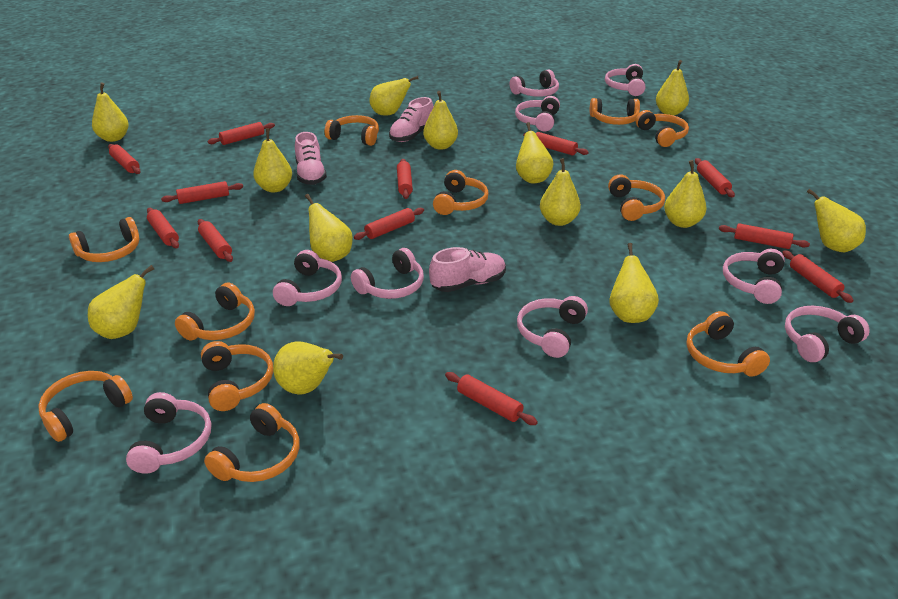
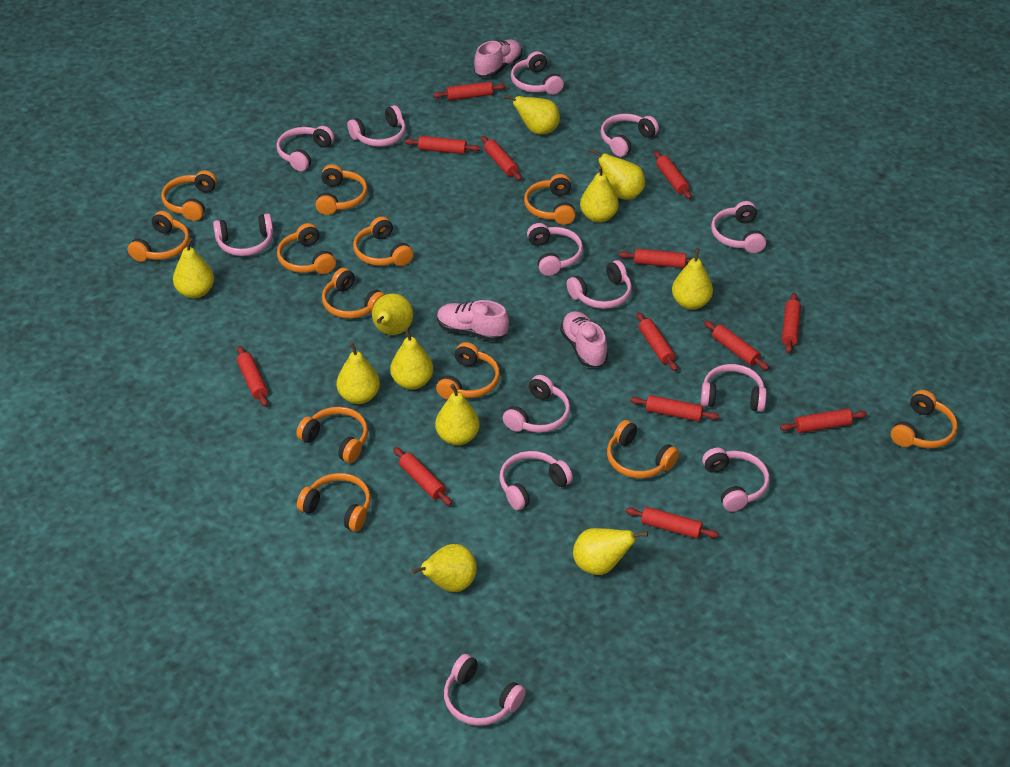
orange headphones: 11 -> 12
pink headphones: 9 -> 13
red rolling pin: 12 -> 13
yellow pear: 13 -> 11

